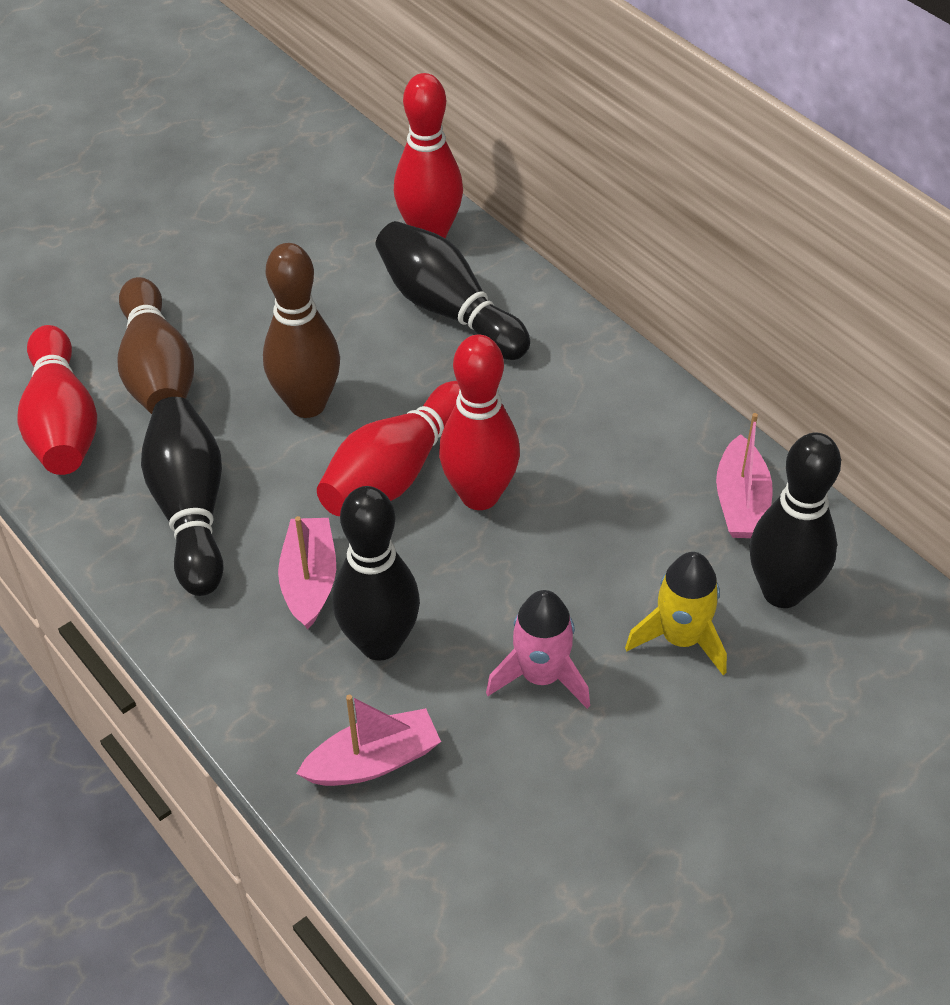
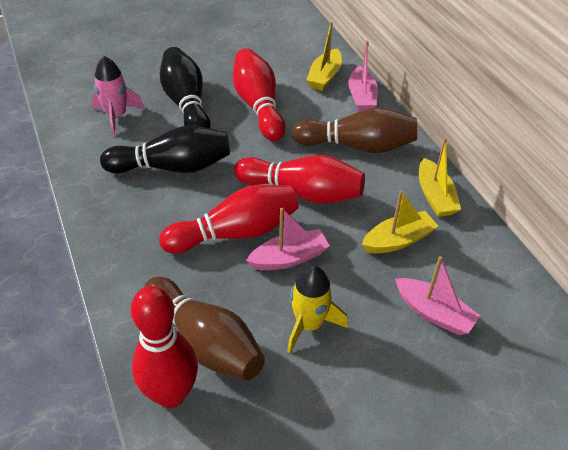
black bowling pin: 4 -> 2
yellow boat: 0 -> 3

